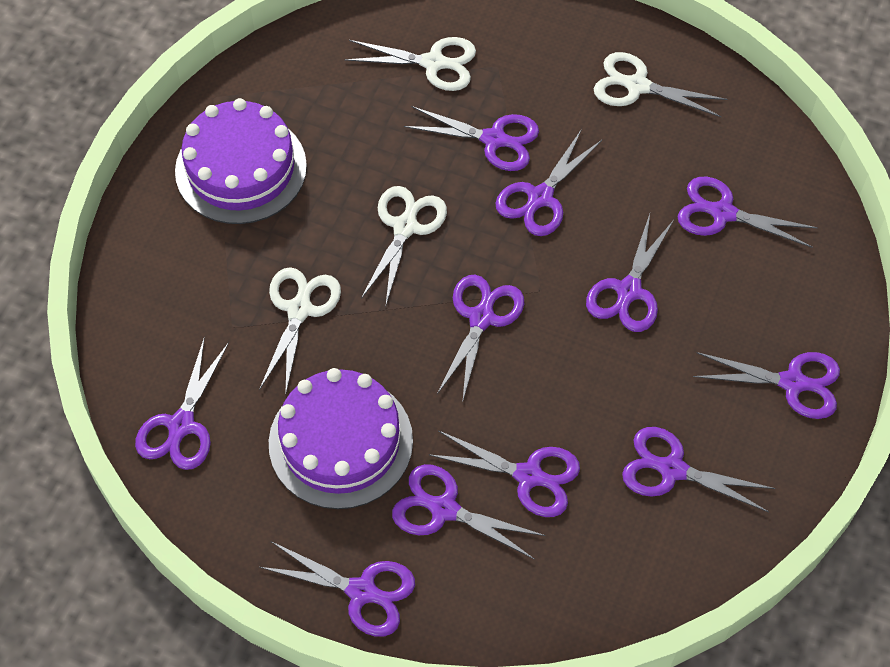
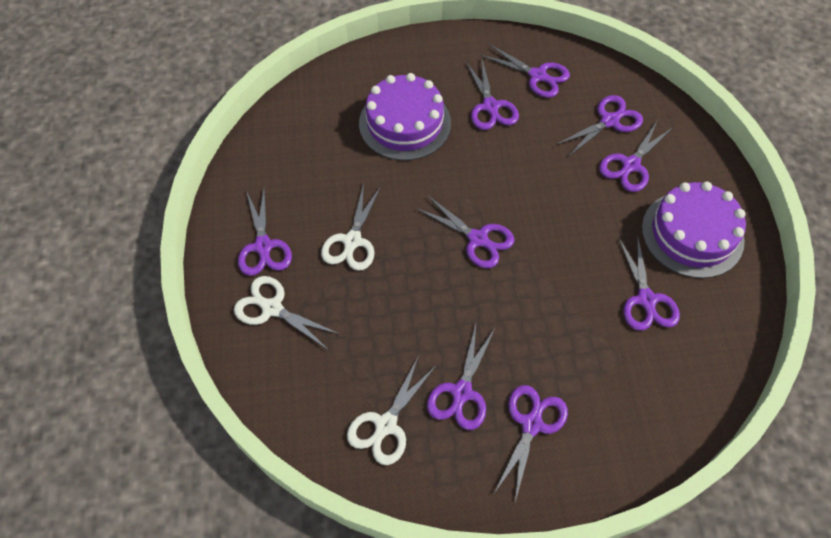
purple scissors: 11 -> 9
white scissors: 4 -> 3

